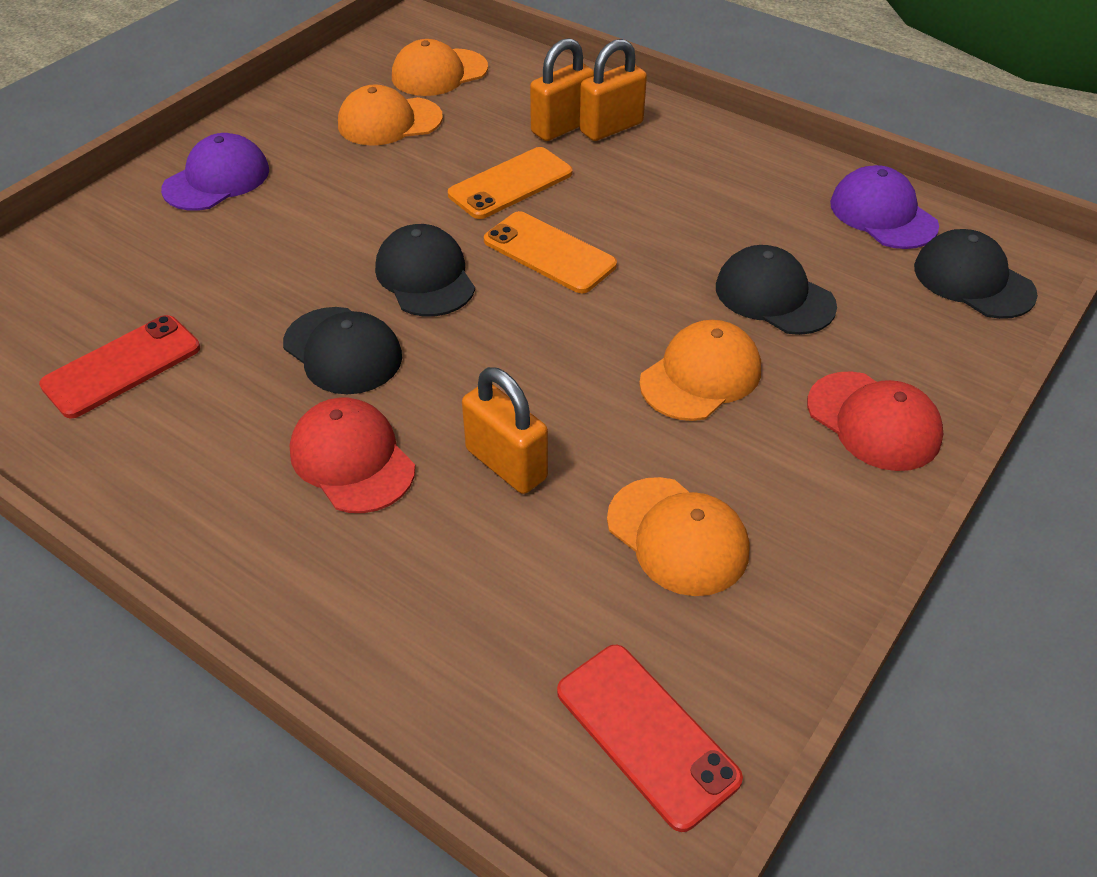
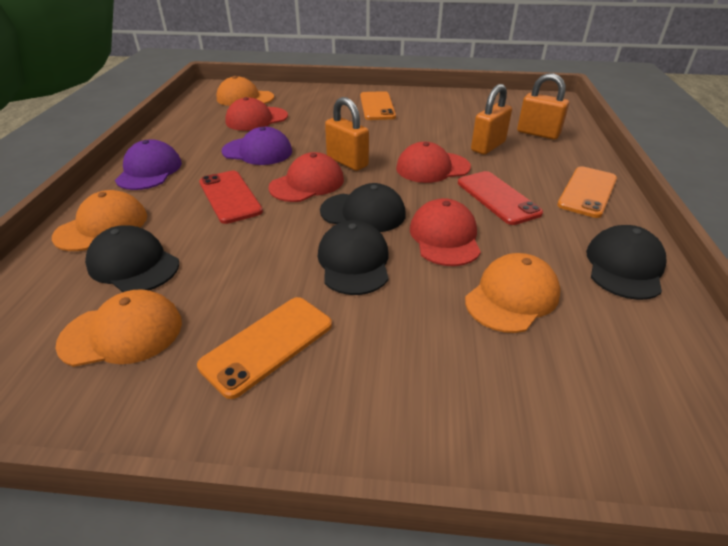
orange phone: 2 -> 3
red cap: 2 -> 4

